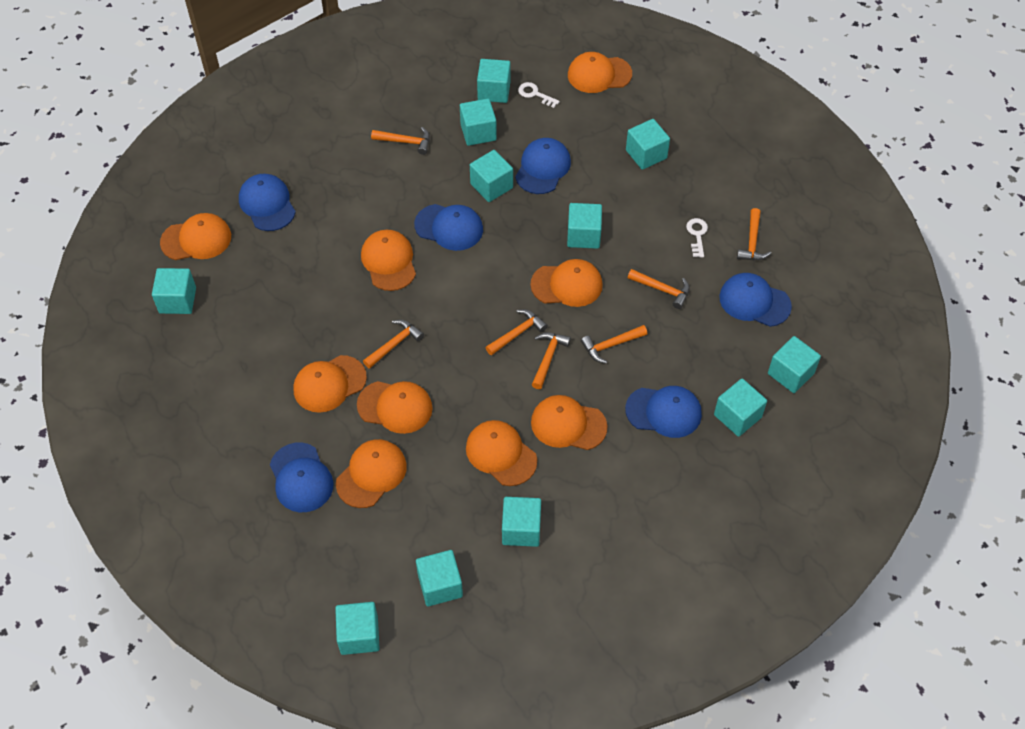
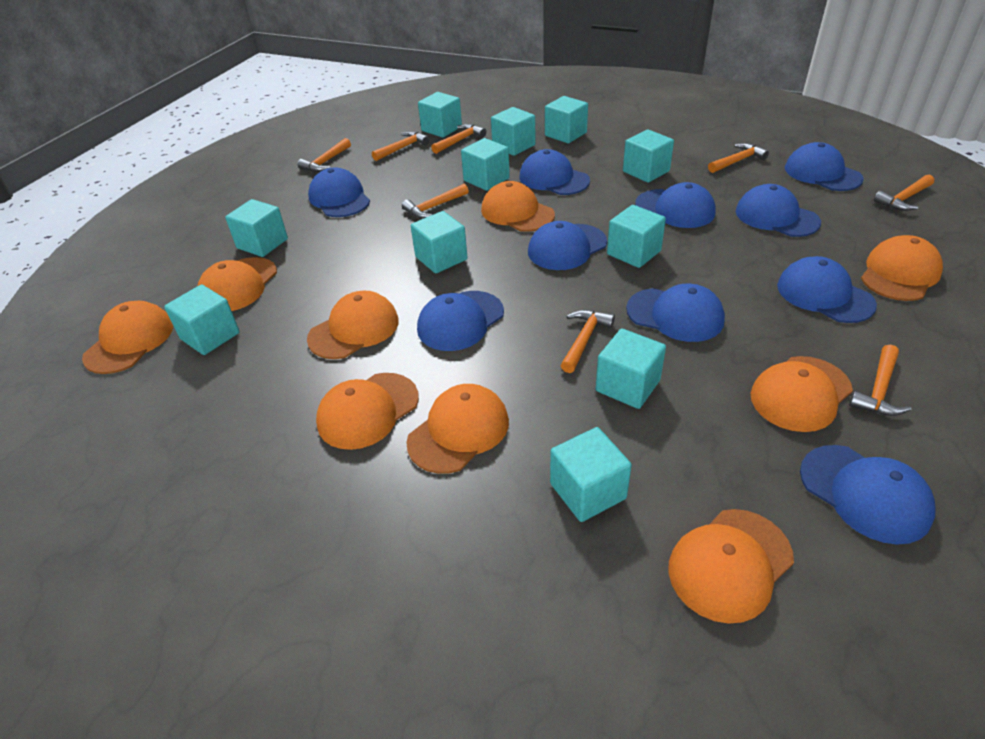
blue cap: 6 -> 10
orange hammer: 7 -> 8
white key: 2 -> 0

